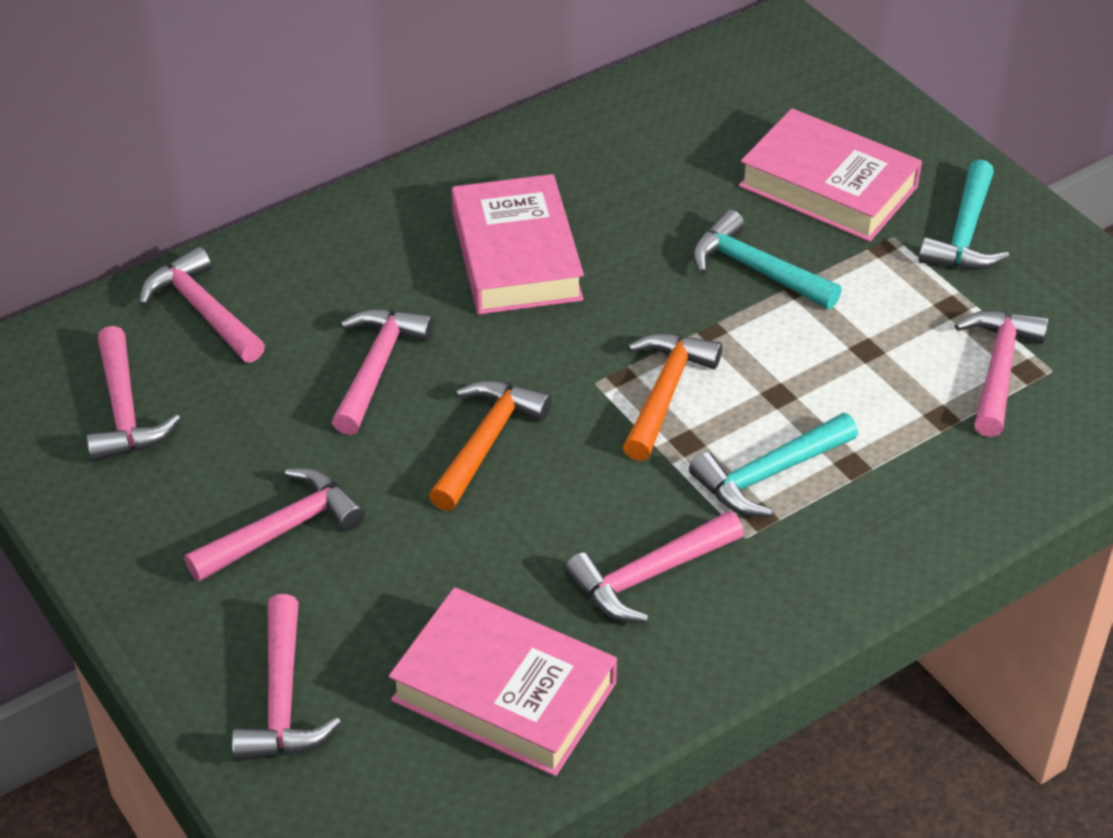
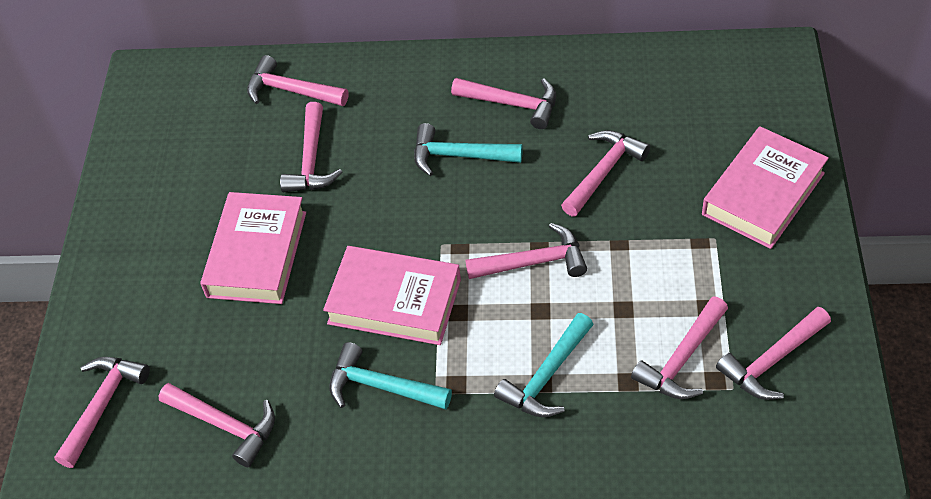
orange hammer: 2 -> 0
pink hammer: 7 -> 9

